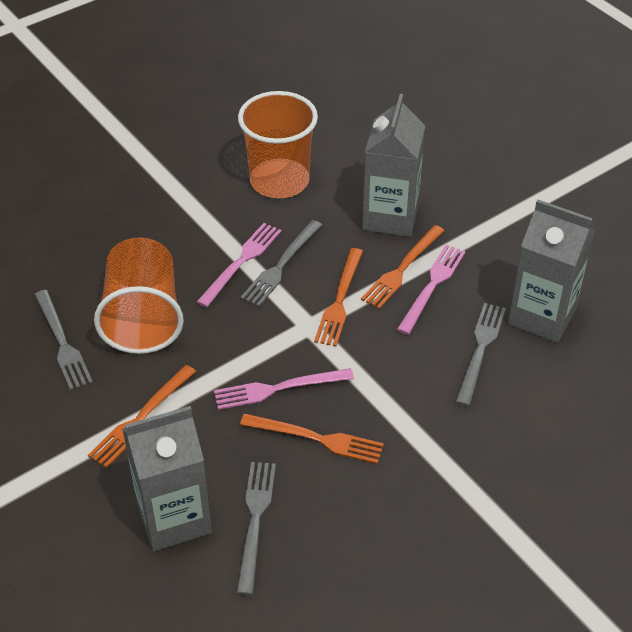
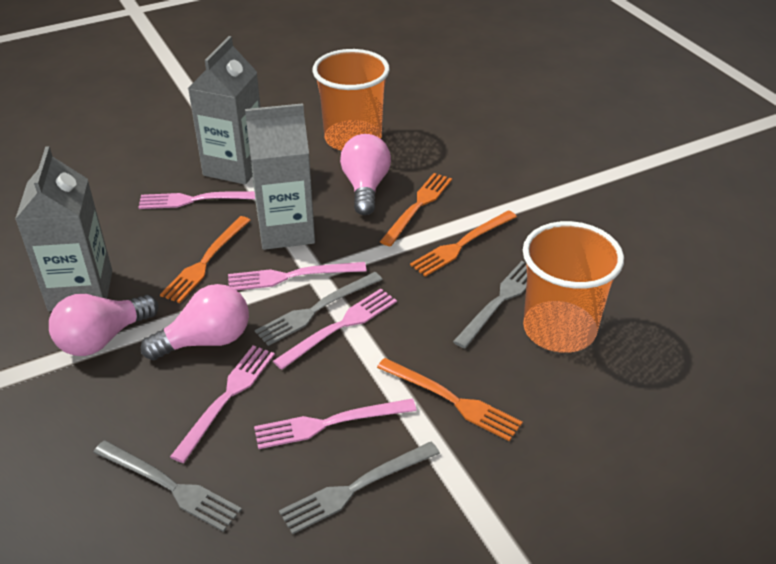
pink fork: 3 -> 5
pink light bulb: 0 -> 3

